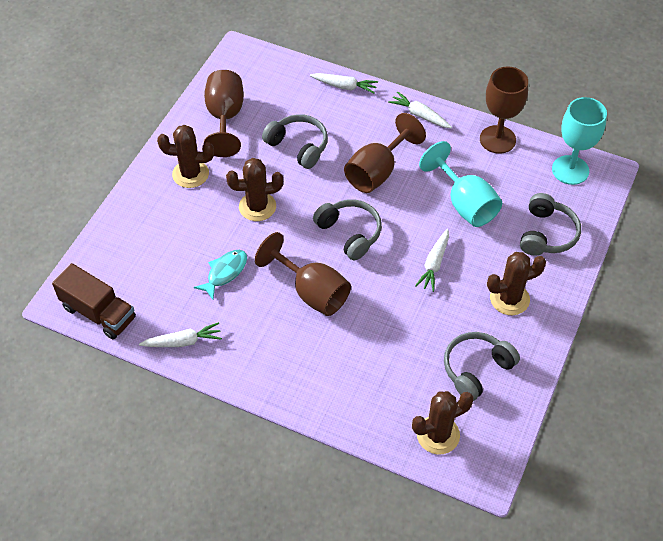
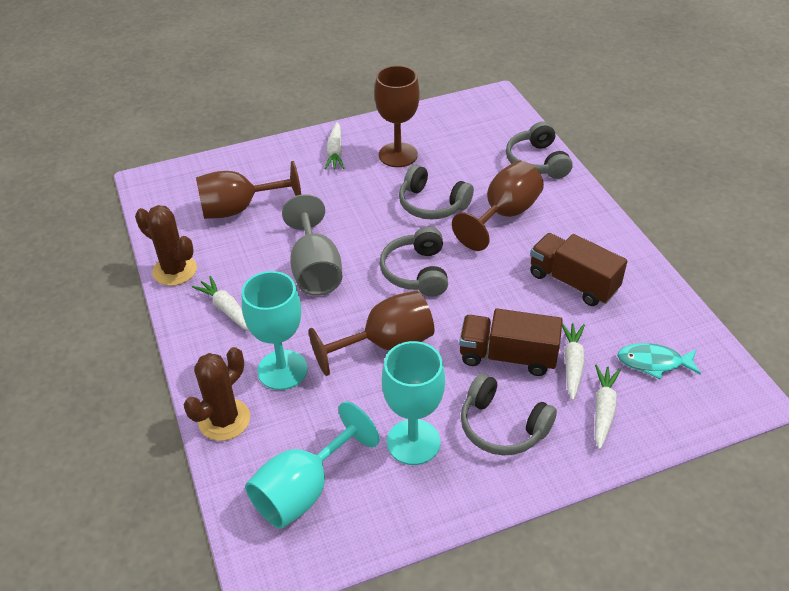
brown cactus: 4 -> 2
brown truck: 1 -> 2
grey goblet: 0 -> 1
turquoise goblet: 2 -> 3

